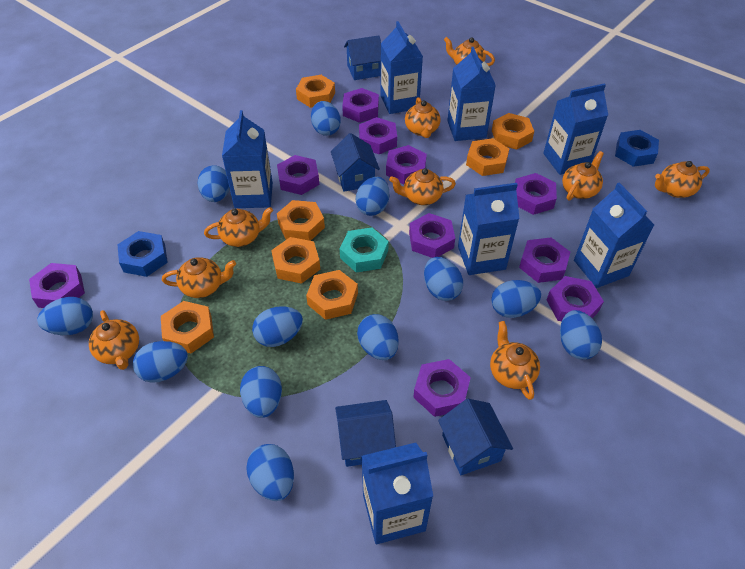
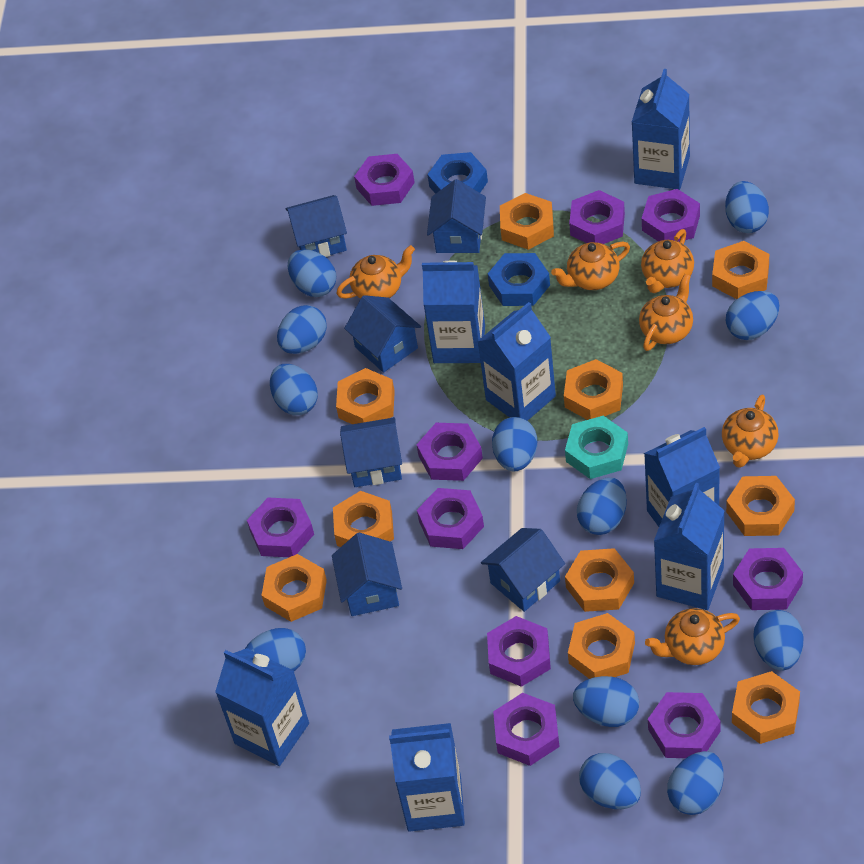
blue house: 4 -> 6
orange nut: 7 -> 10
orange teapot: 9 -> 6

